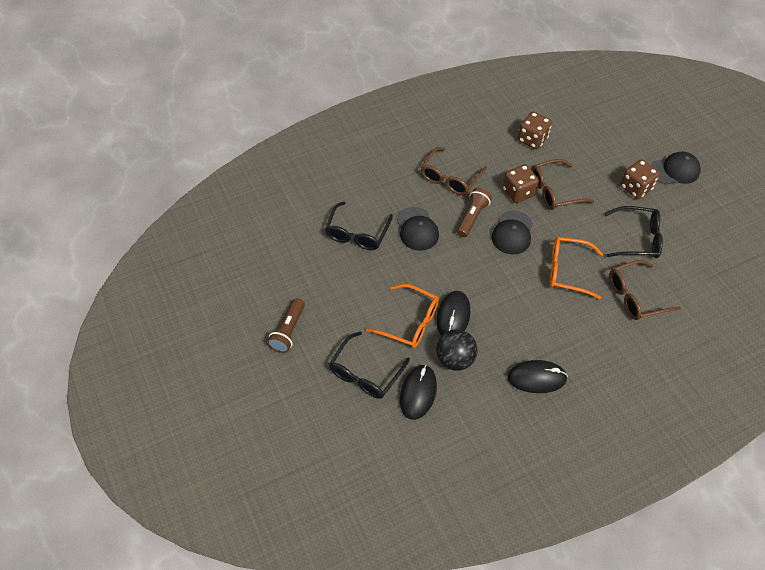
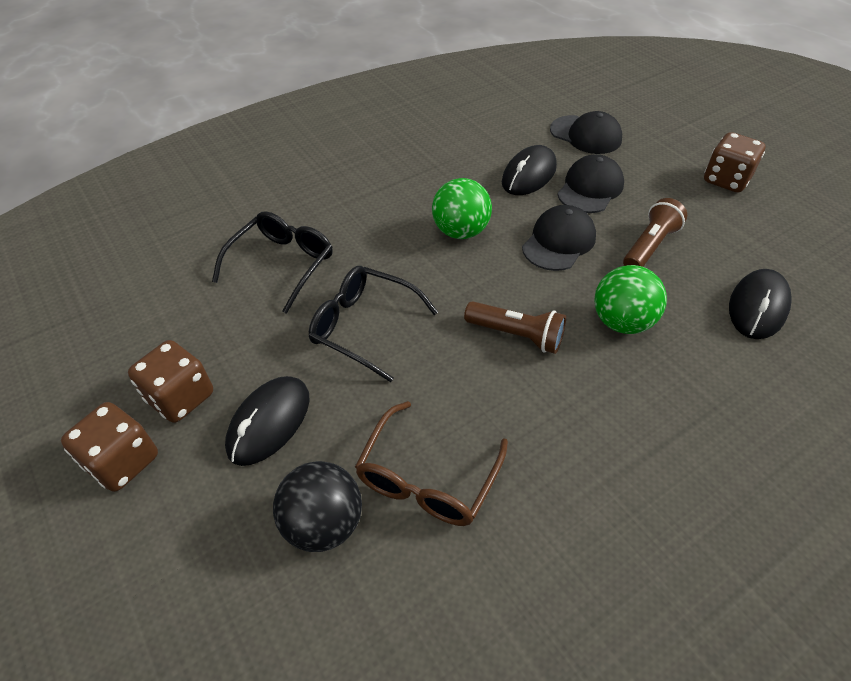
black glasses: 3 -> 2
brown glasses: 3 -> 1
green ball: 0 -> 2
orange glasses: 2 -> 0

